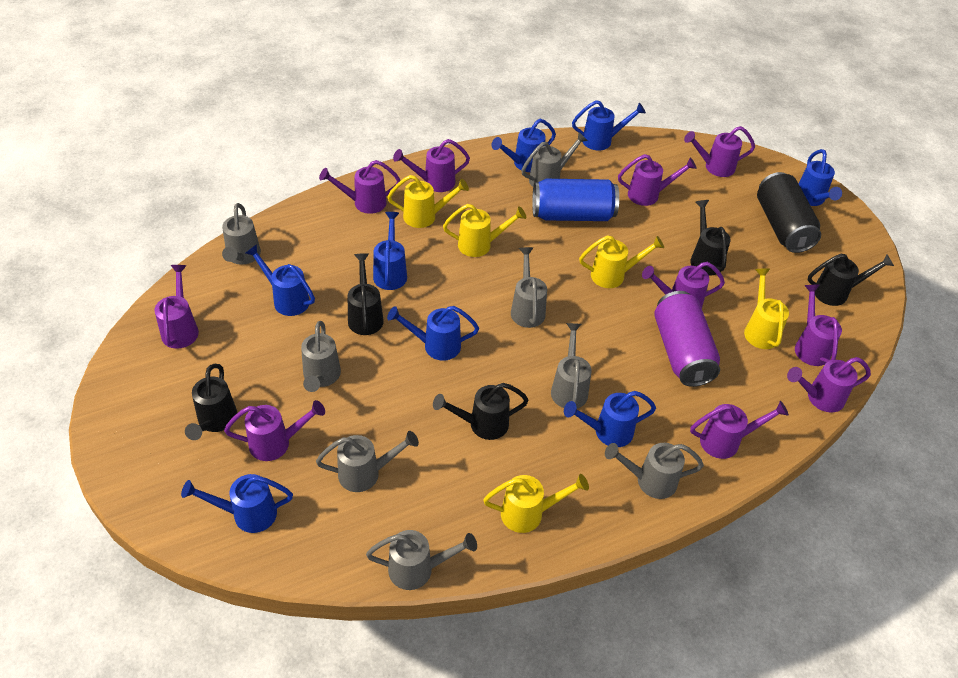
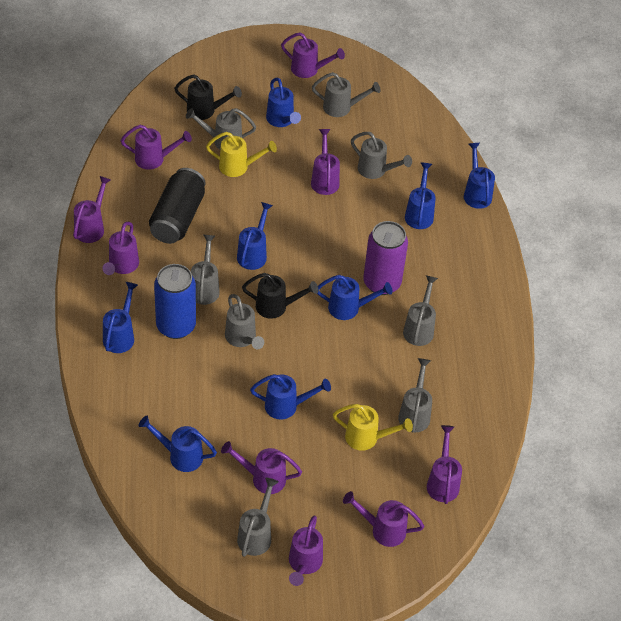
black watering can: 5 -> 2
purple watering can: 10 -> 9
yellow watering can: 5 -> 2

